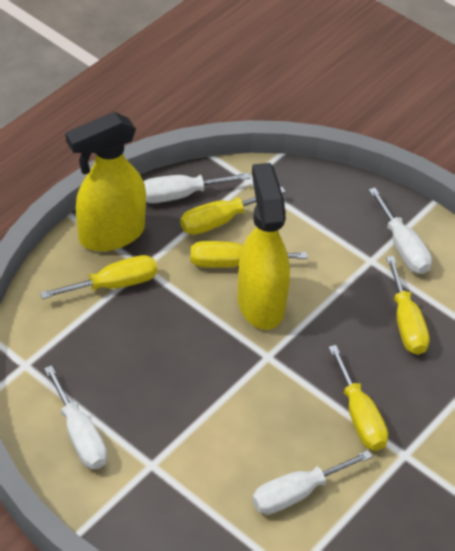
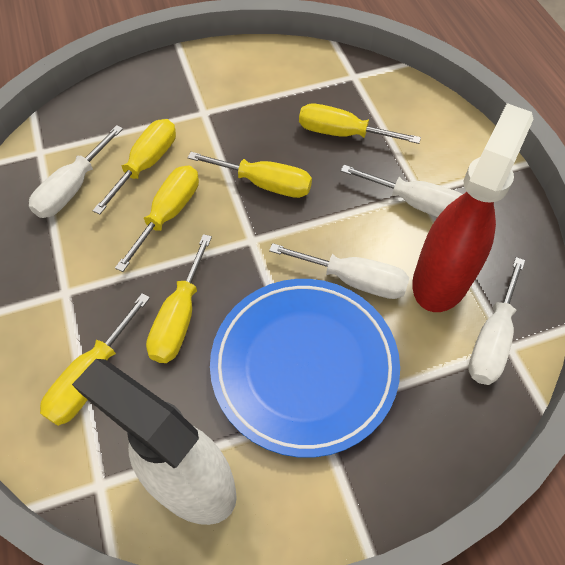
blue plate: 0 -> 1
red spray bottle: 0 -> 1
white spray bottle: 0 -> 1
yellow screwdriver: 5 -> 6
yellow spray bottle: 2 -> 0

